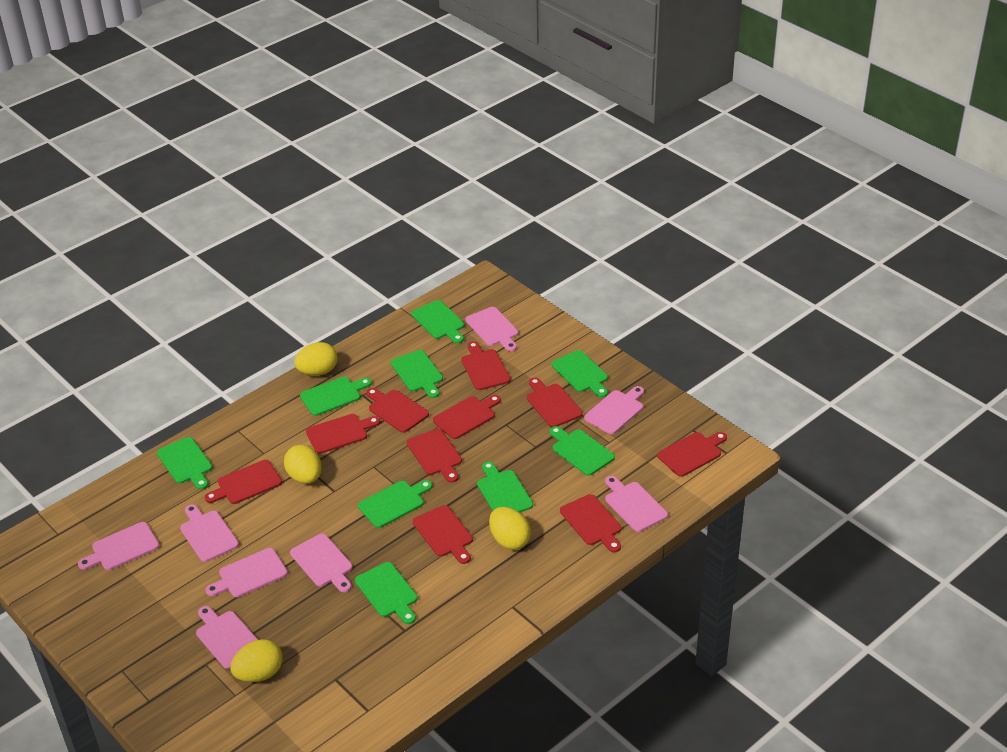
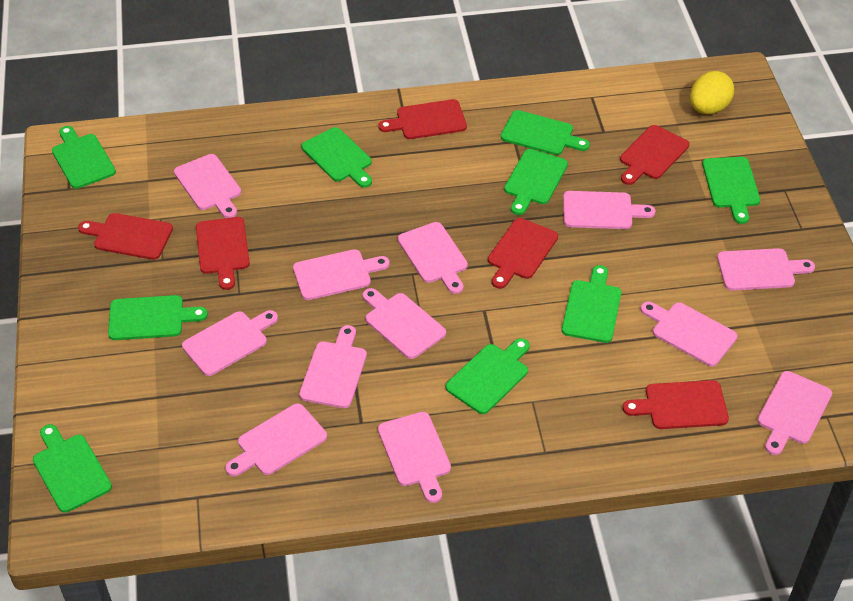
pink cutting board: 8 -> 12
red cutting board: 10 -> 6
yellow egg: 4 -> 1

